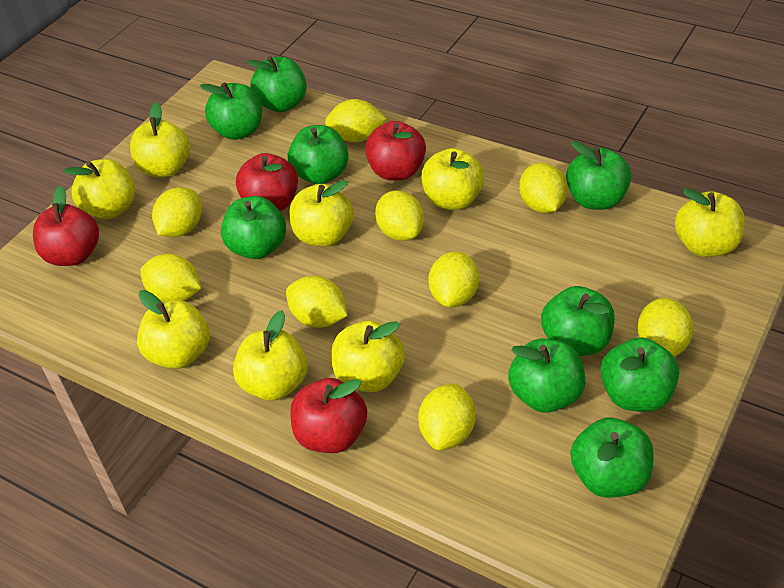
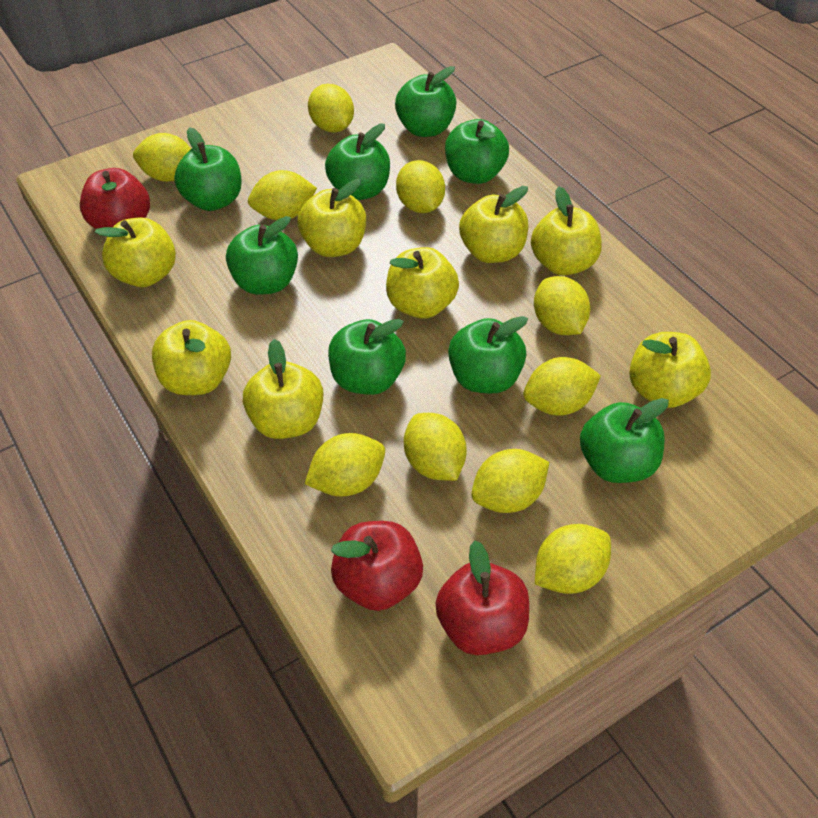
green apple: 9 -> 8
red apple: 4 -> 3
yellow lemon: 9 -> 10

